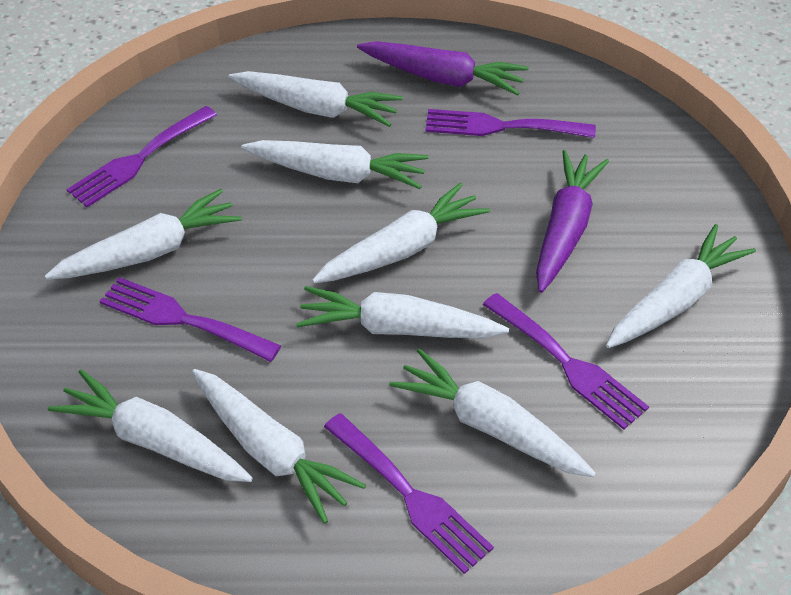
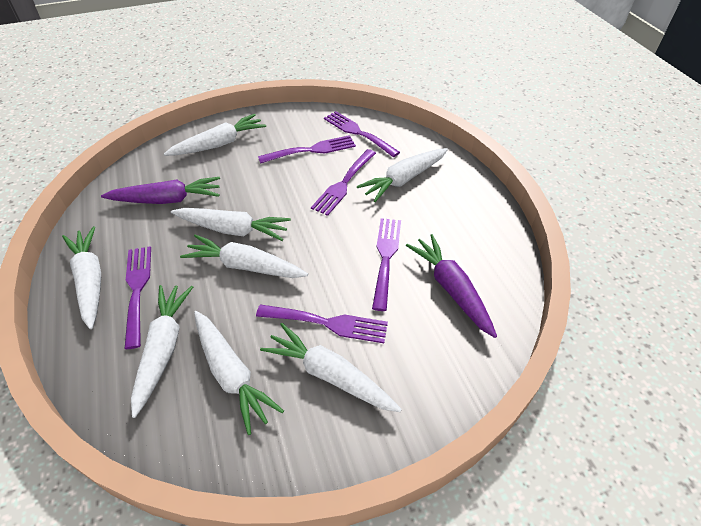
purple fork: 5 -> 6
white carrot: 9 -> 8

